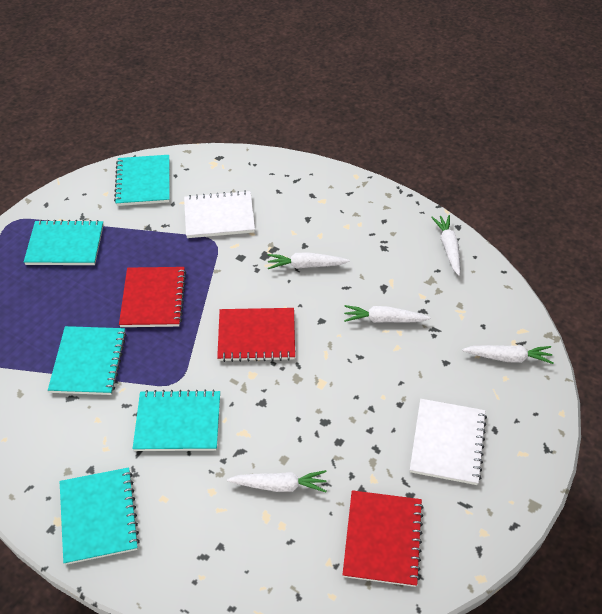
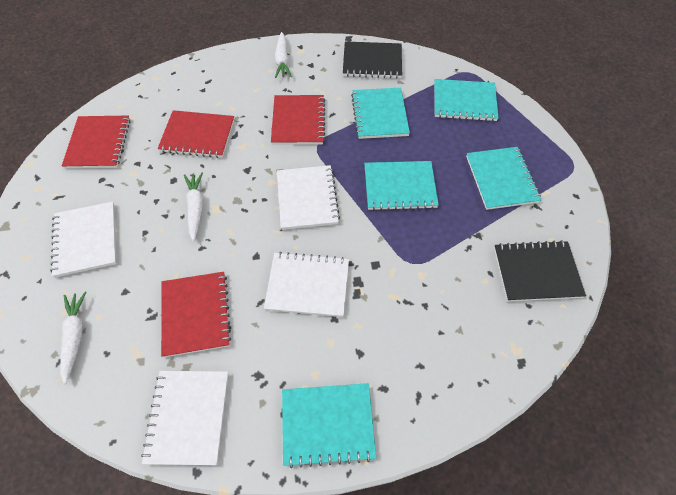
black notebook: 0 -> 2
red notebook: 3 -> 4
white carrot: 5 -> 3
white notebook: 2 -> 4

